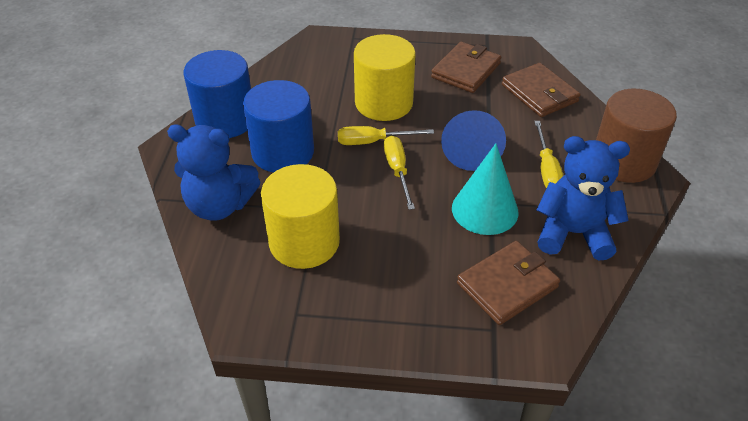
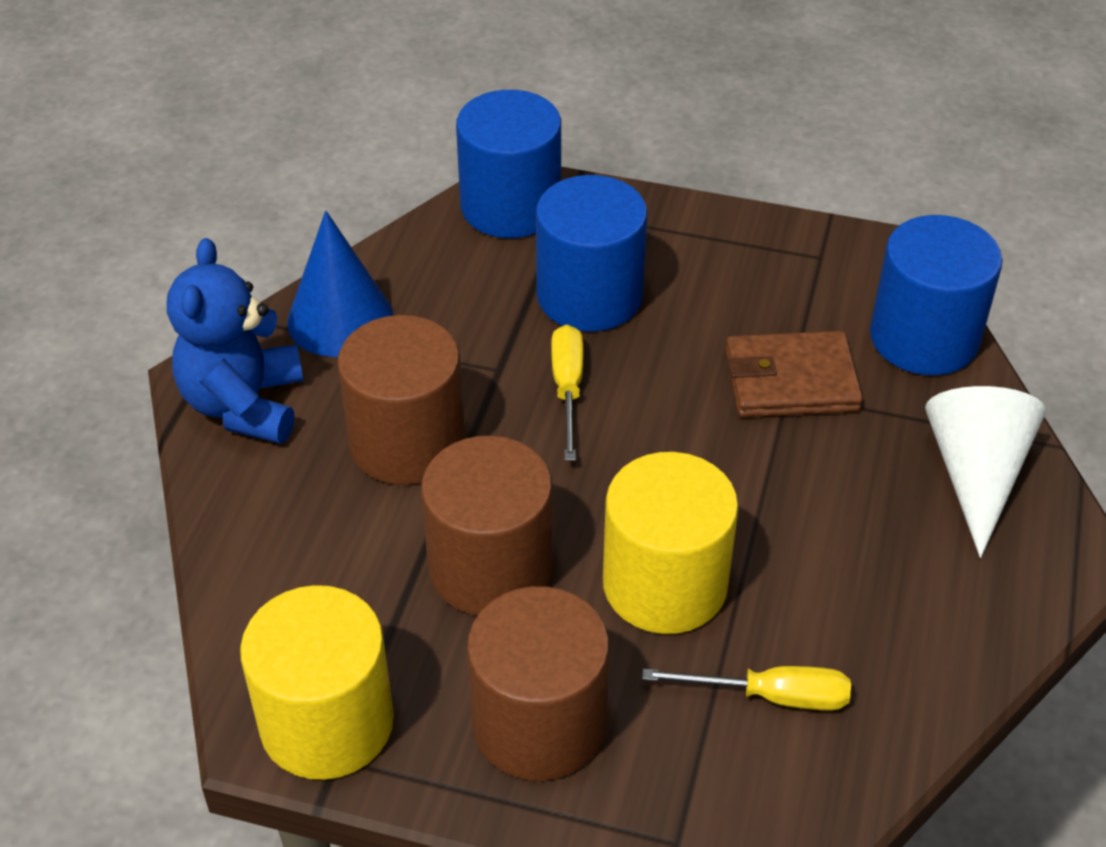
blue cylinder: 2 -> 3
blue teddy bear: 2 -> 1
brown cylinder: 1 -> 3
brown wallet: 3 -> 1
turquoise cone: 1 -> 0
white cone: 0 -> 1
yellow screwdriver: 3 -> 2

